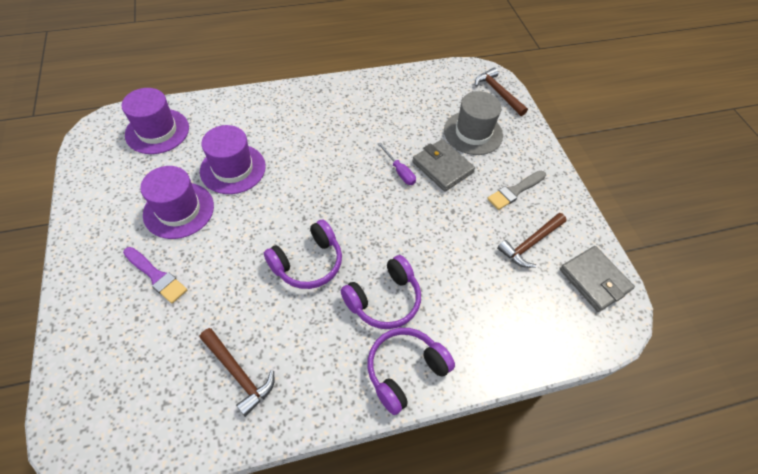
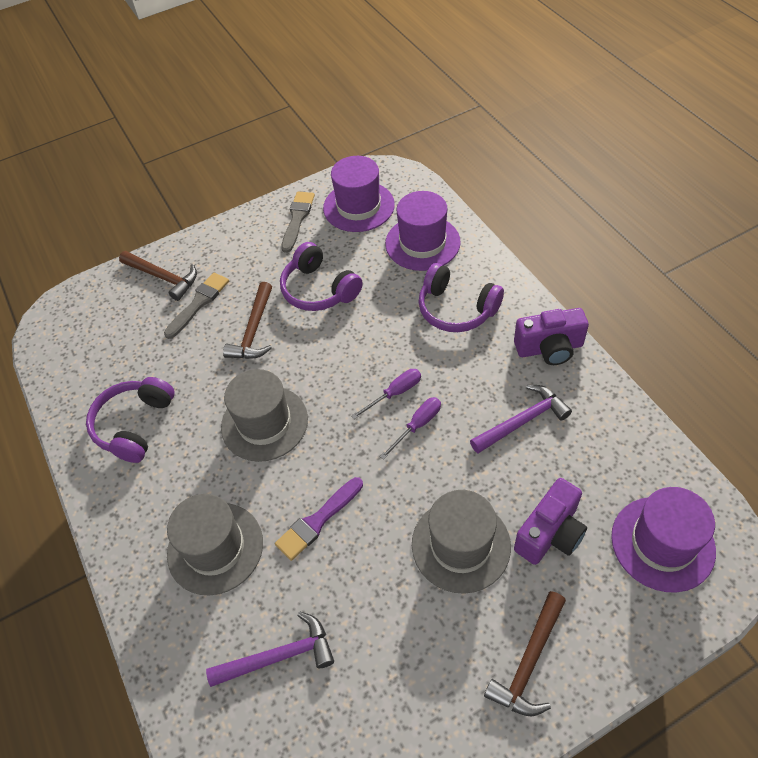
grey brush: 1 -> 2
grey hat: 1 -> 3
grey wallet: 2 -> 0
purple camera: 0 -> 2
purple hammer: 0 -> 2
purple screwdriver: 1 -> 2

